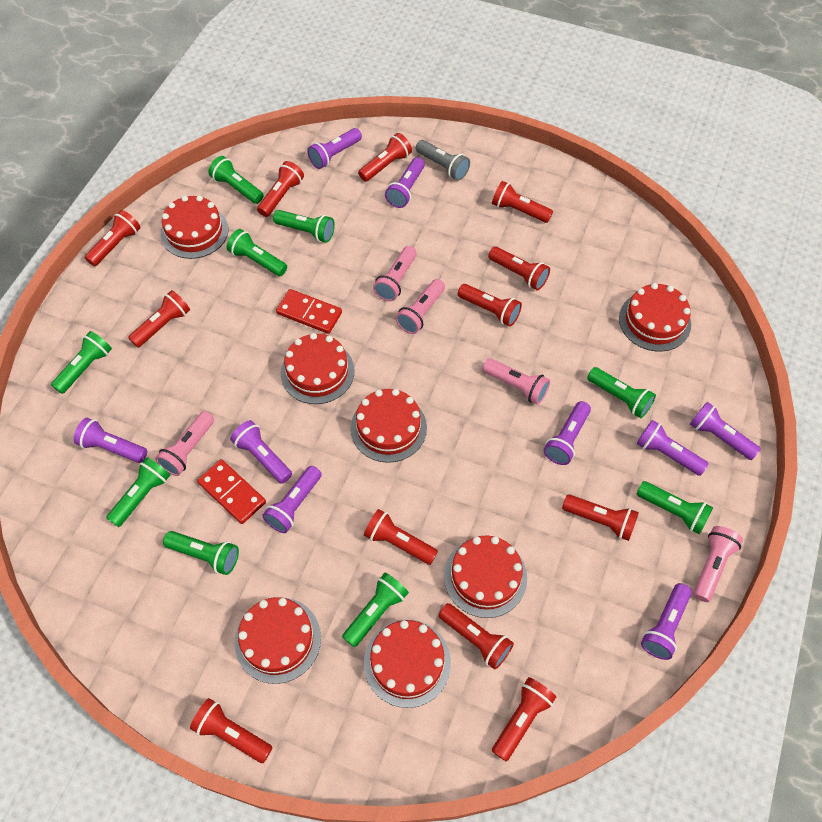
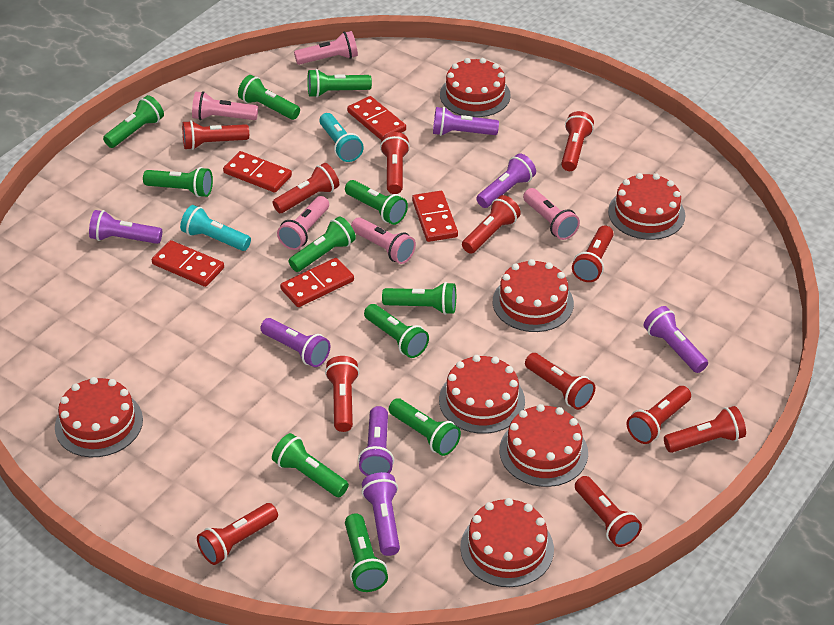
green flashlight: 9 -> 11
grey flashlight: 1 -> 0
purple flashlight: 9 -> 7
red domino: 2 -> 5
turquoise flashlight: 0 -> 2

